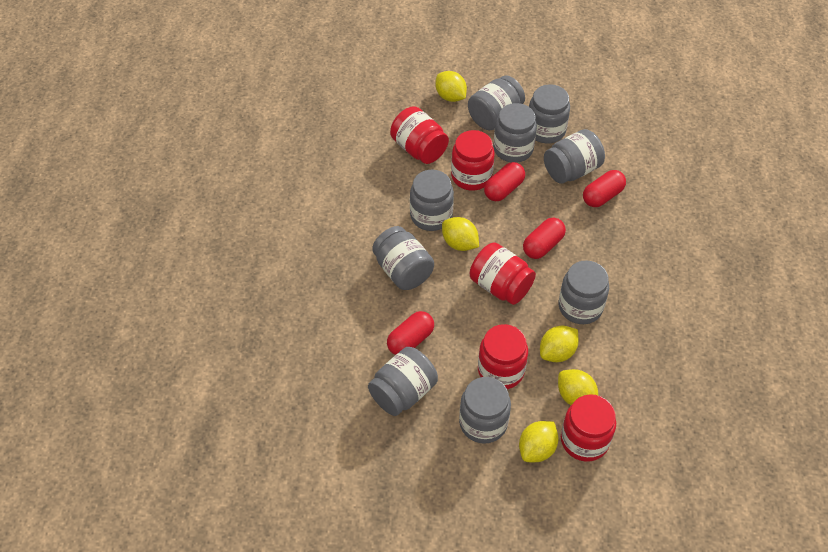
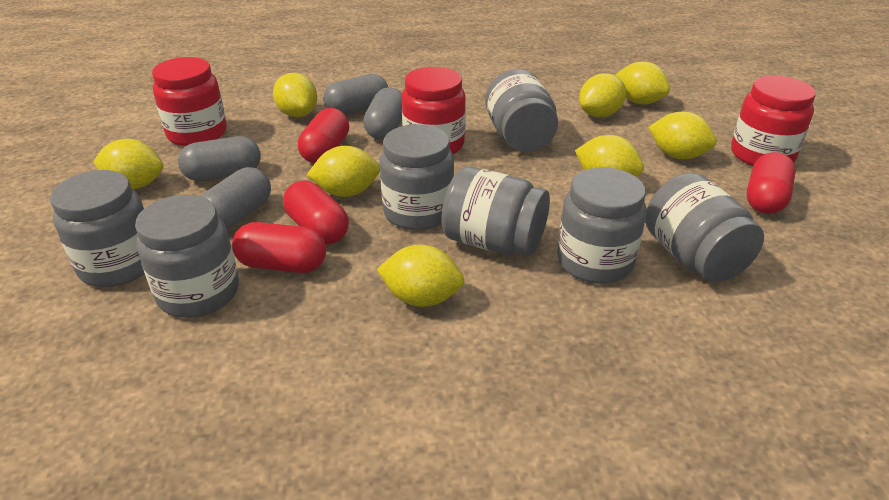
grey capsule: 0 -> 4
grey jar: 9 -> 7
red jar: 5 -> 3
yellow lemon: 5 -> 8

